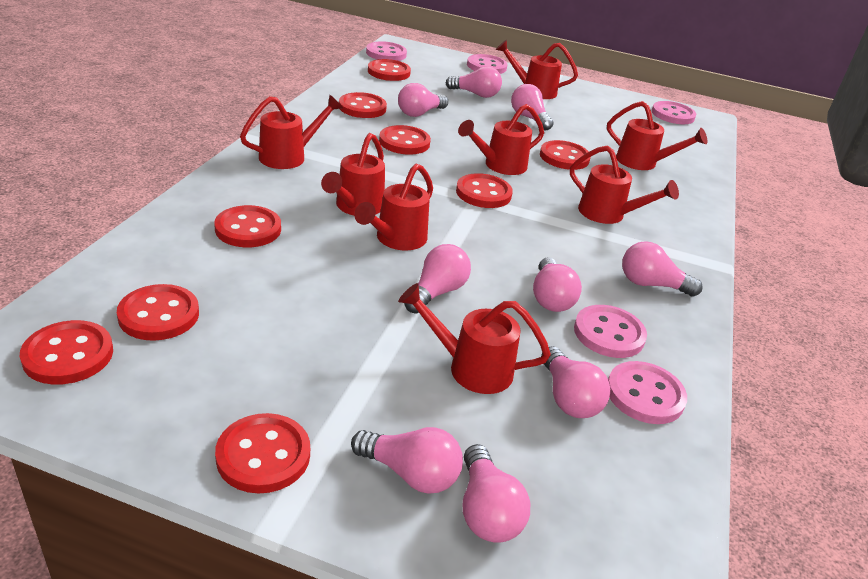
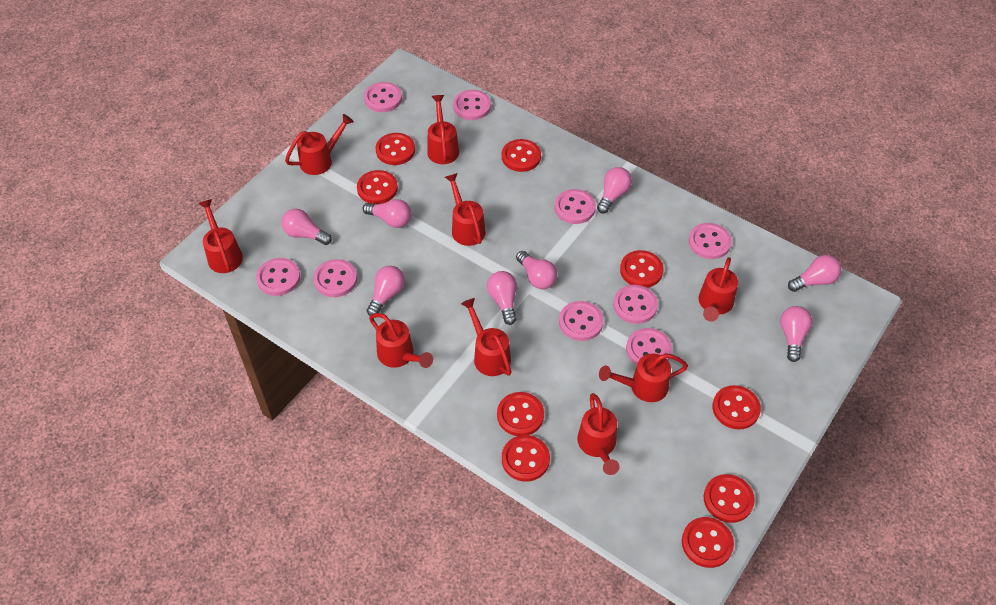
pink button: 5 -> 9
pink light bulb: 9 -> 8
red watering can: 8 -> 9

